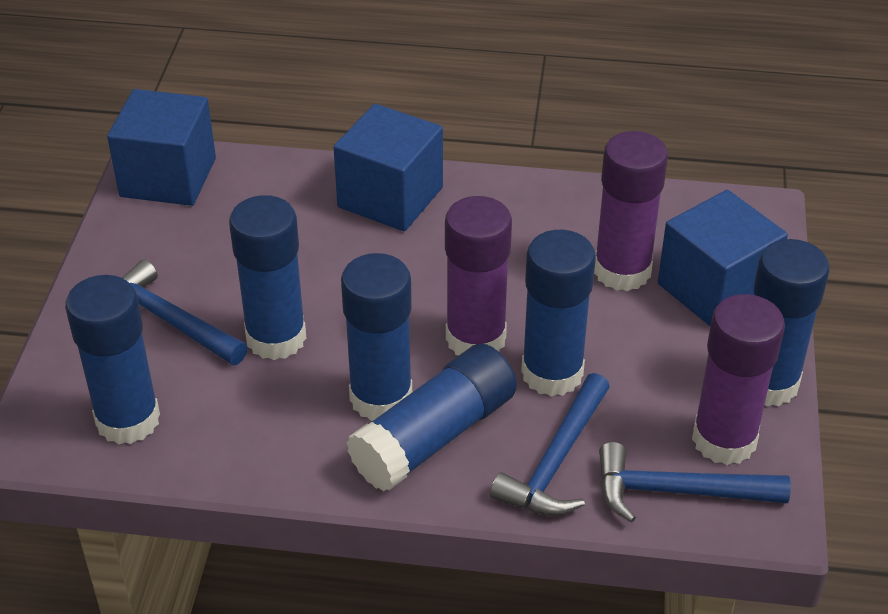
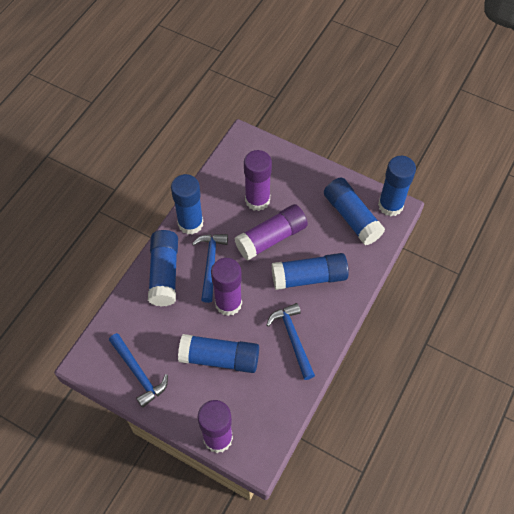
blue cube: 3 -> 0
purple glue stick: 3 -> 4

